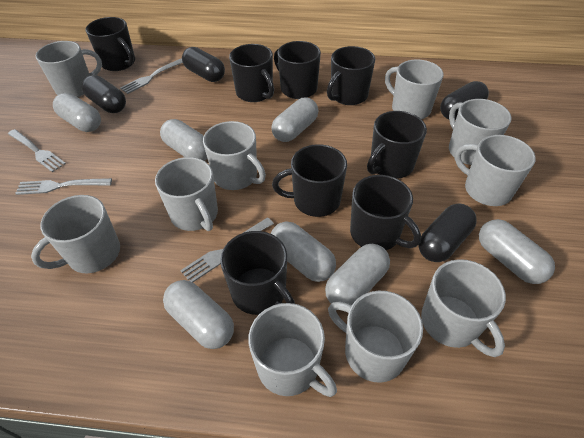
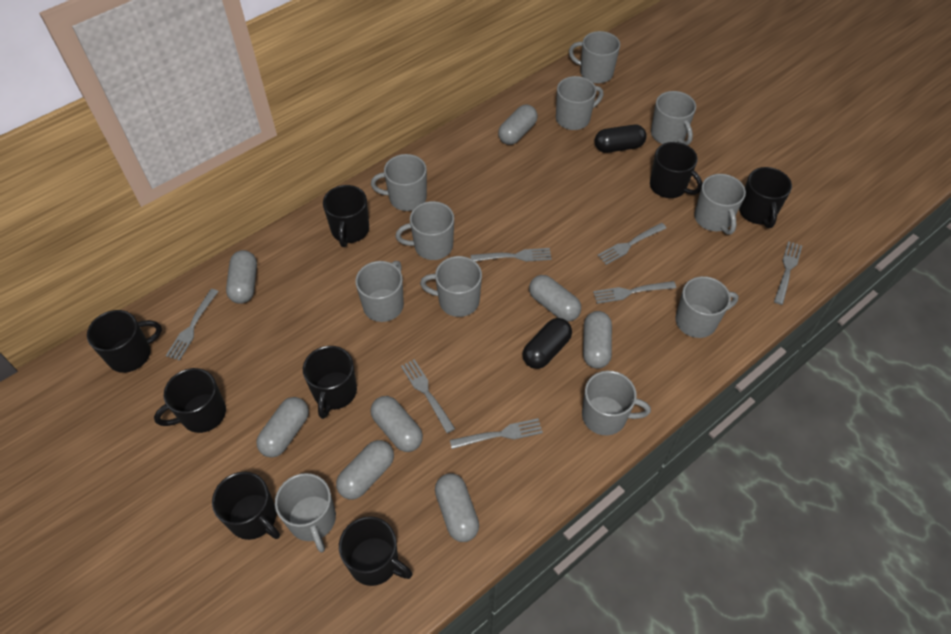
black capsule: 4 -> 2
grey capsule: 7 -> 8
grey fork: 4 -> 7
grey mug: 10 -> 11

